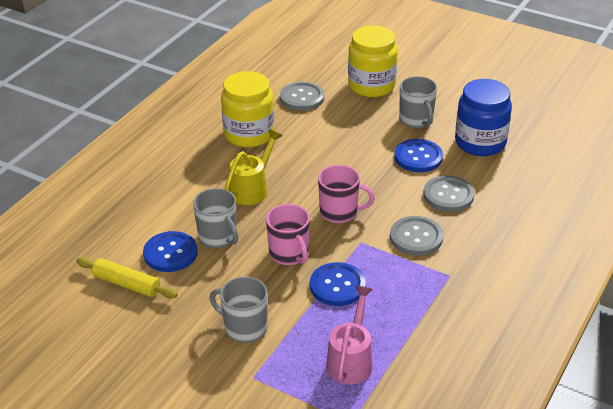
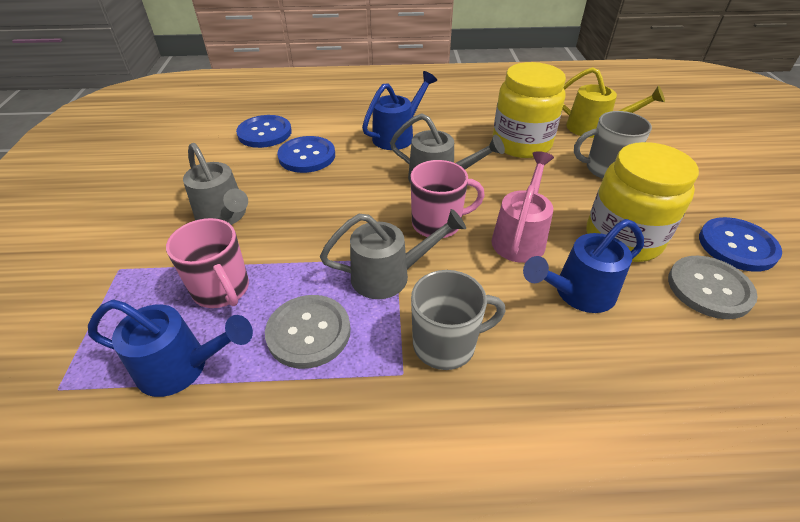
blue jar: 1 -> 0
blue watering can: 0 -> 3
grey button: 3 -> 2
grey mug: 3 -> 2
grey watering can: 0 -> 3
yellow rolling pin: 1 -> 0

